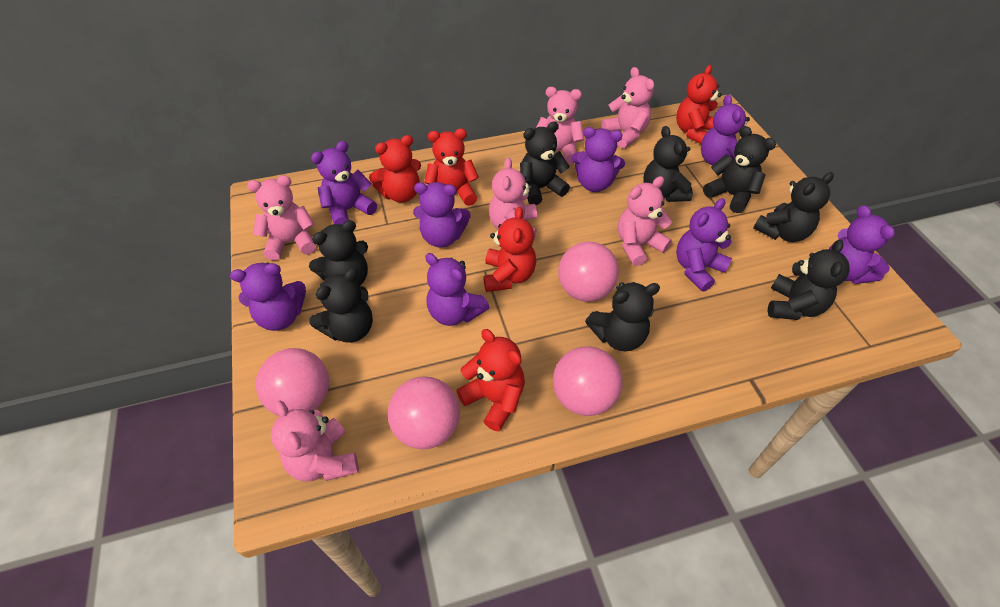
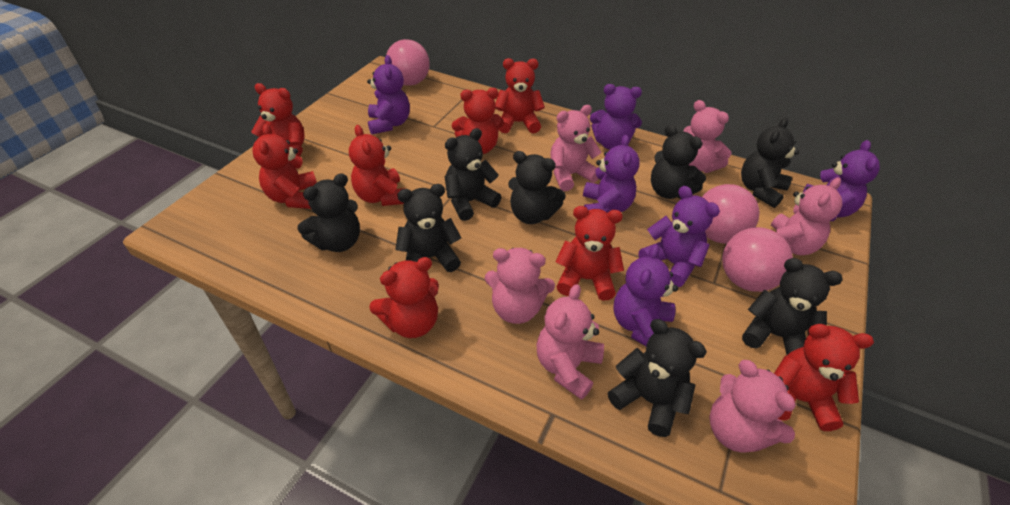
pink ball: 4 -> 3
purple teddy bear: 8 -> 6
red teddy bear: 5 -> 8

